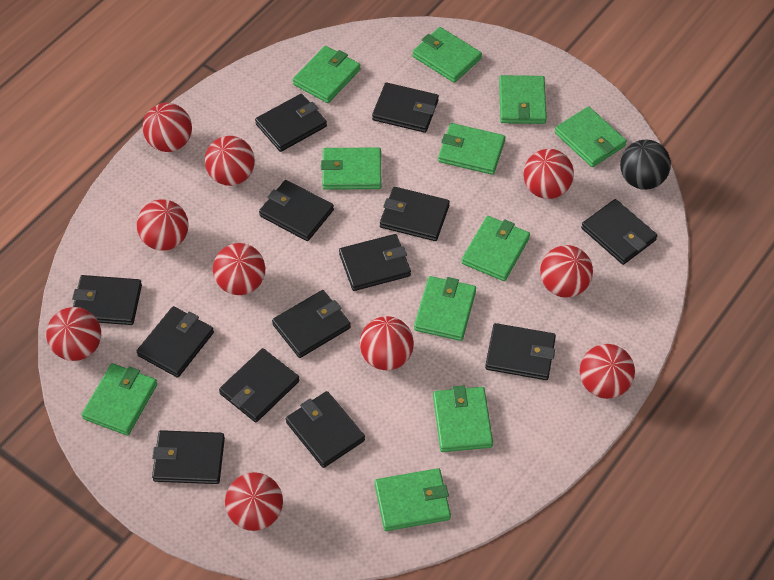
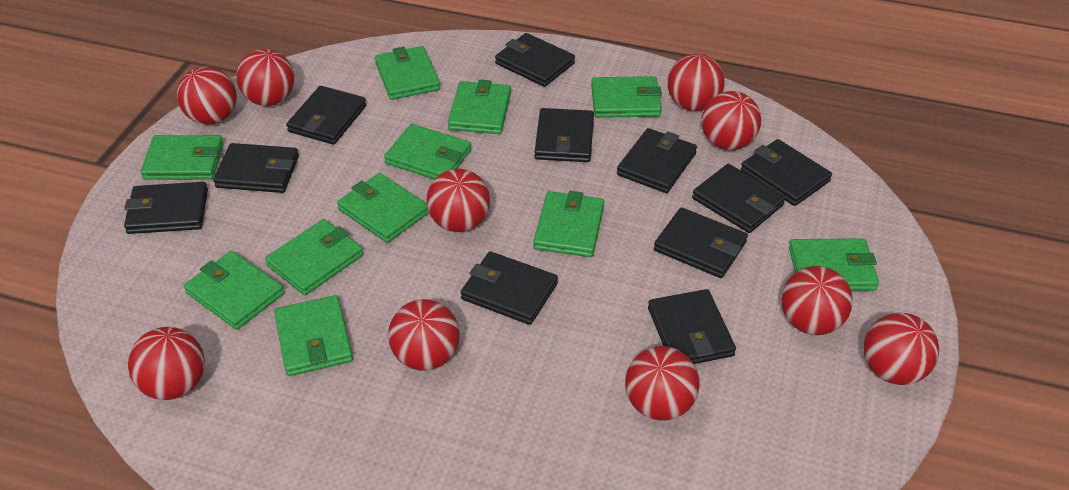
black ball: 1 -> 0
black wallet: 13 -> 11

